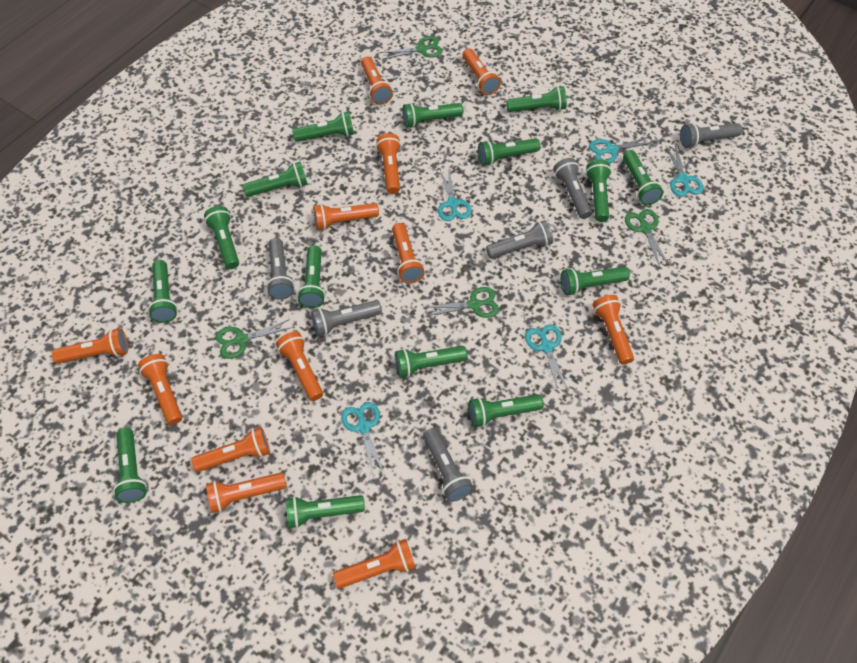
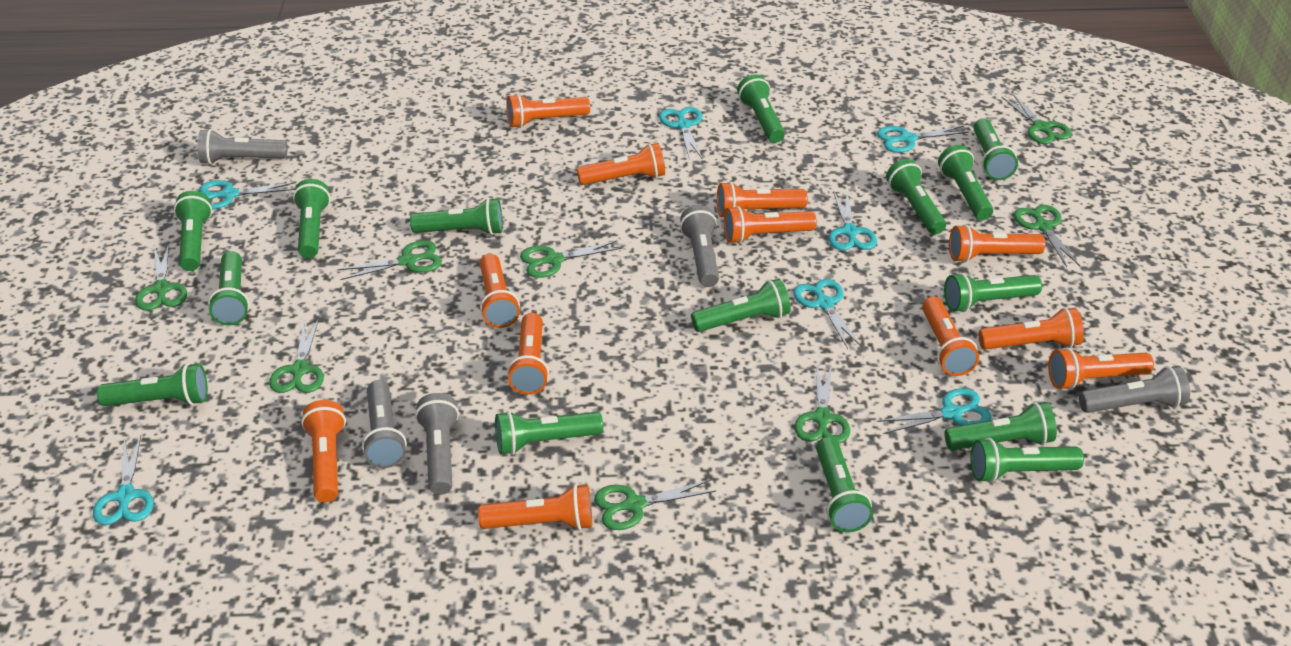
green scissors: 4 -> 8
grey flashlight: 6 -> 5
turquoise scissors: 5 -> 7

